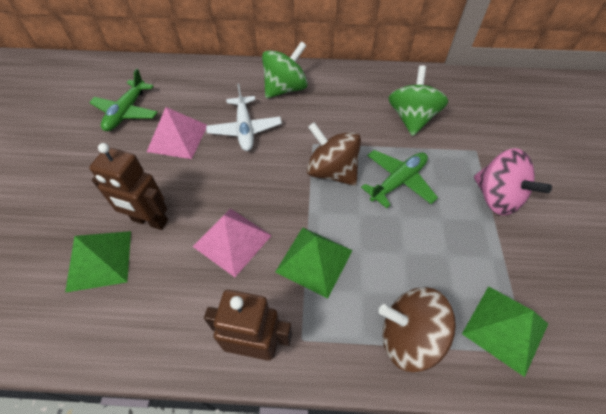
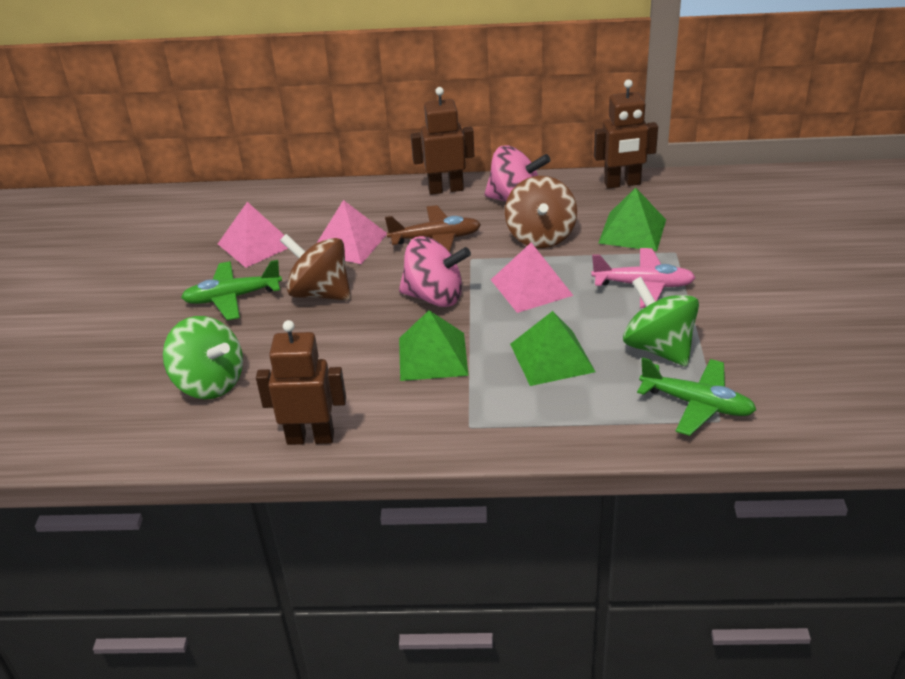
brown plane: 0 -> 1
brown robot: 2 -> 3
pink plane: 0 -> 1
pink pyramid: 2 -> 3
pink spinning top: 1 -> 2
white plane: 1 -> 0

